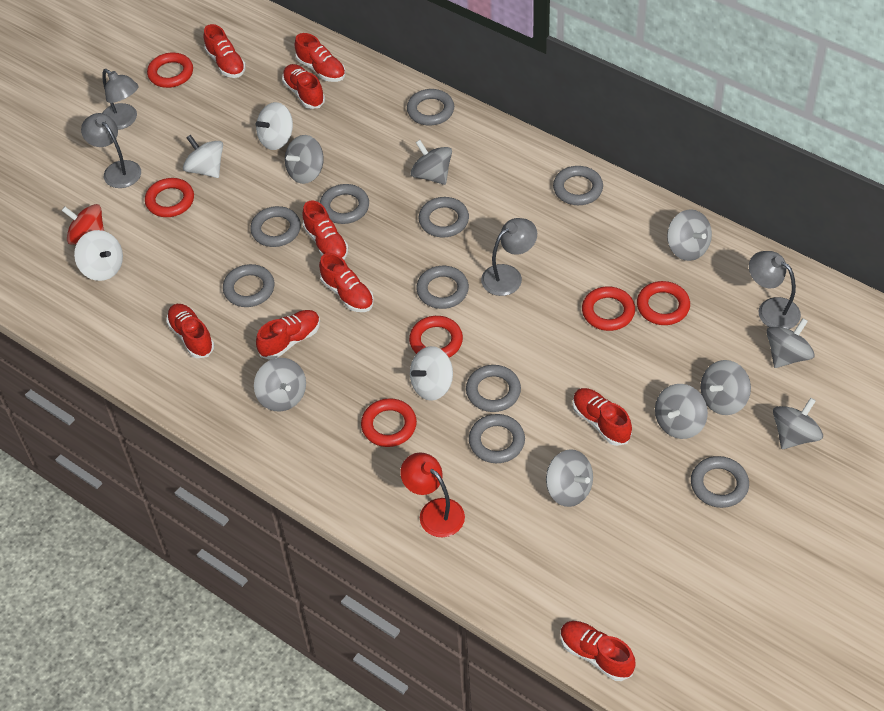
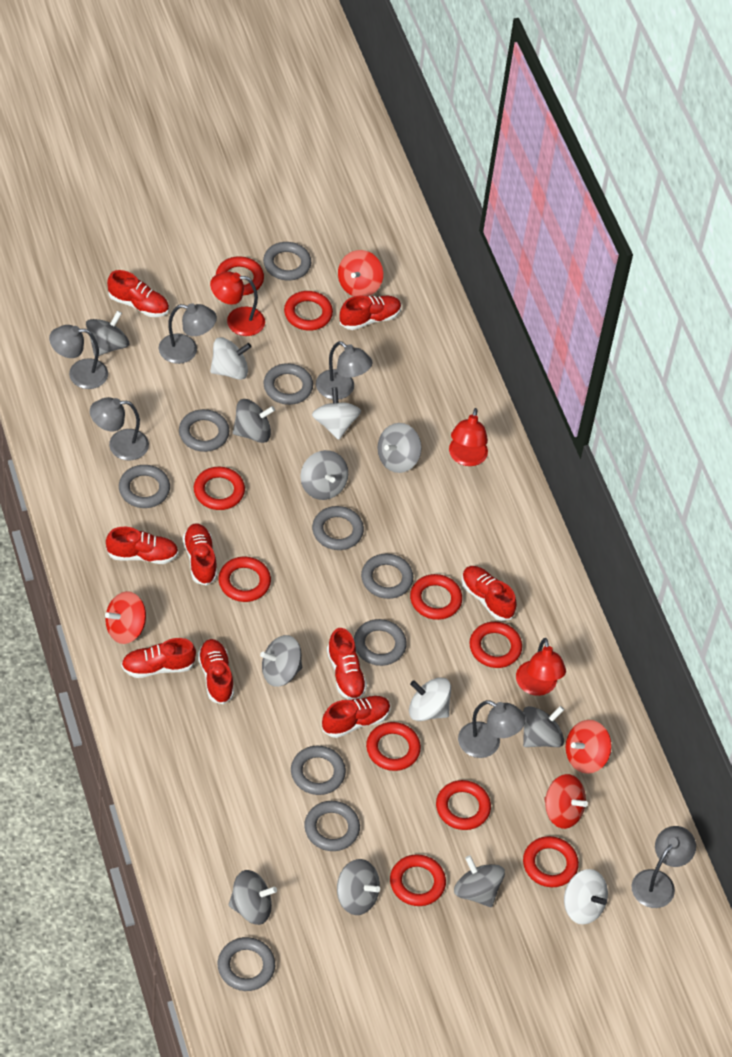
grey lamp: 4 -> 6
red lamp: 1 -> 3
red ring: 6 -> 10
red spinning top: 1 -> 4

